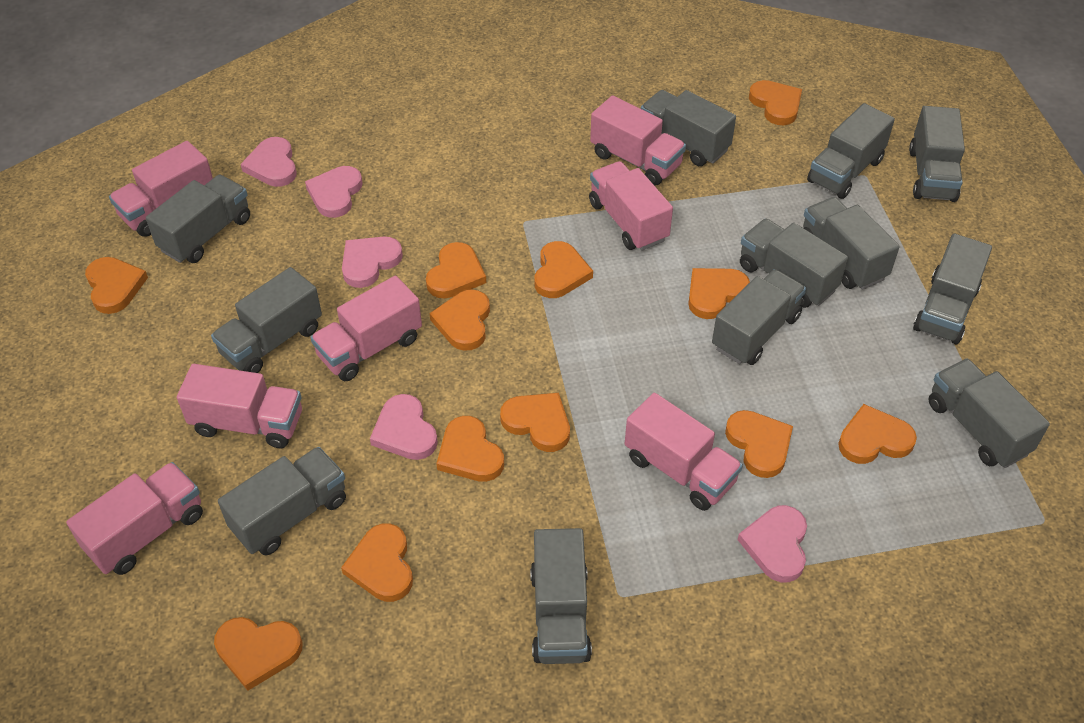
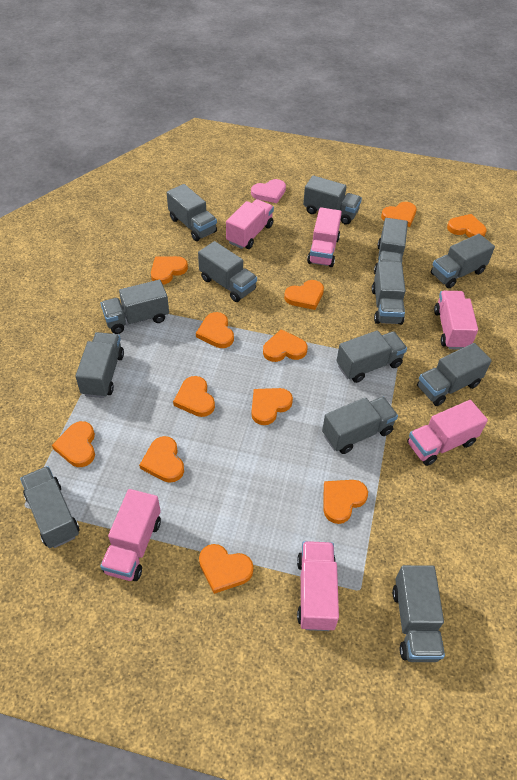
grey truck: 12 -> 13
pink heart: 5 -> 1
pink truck: 7 -> 6

